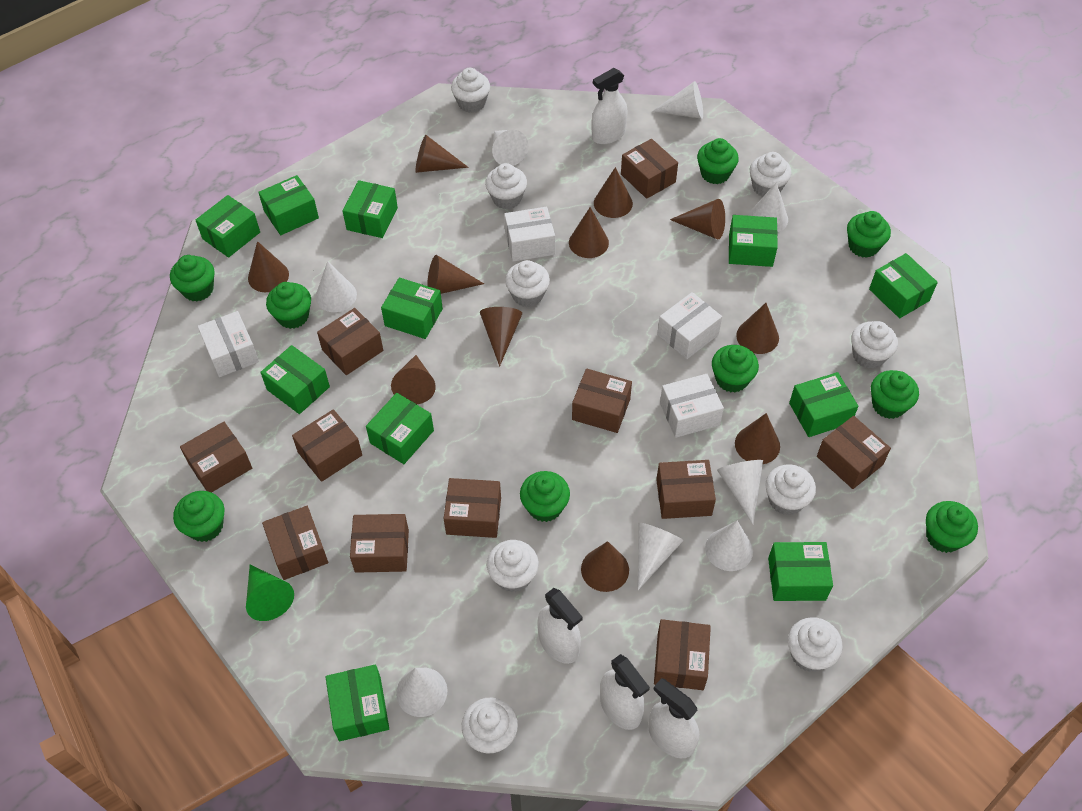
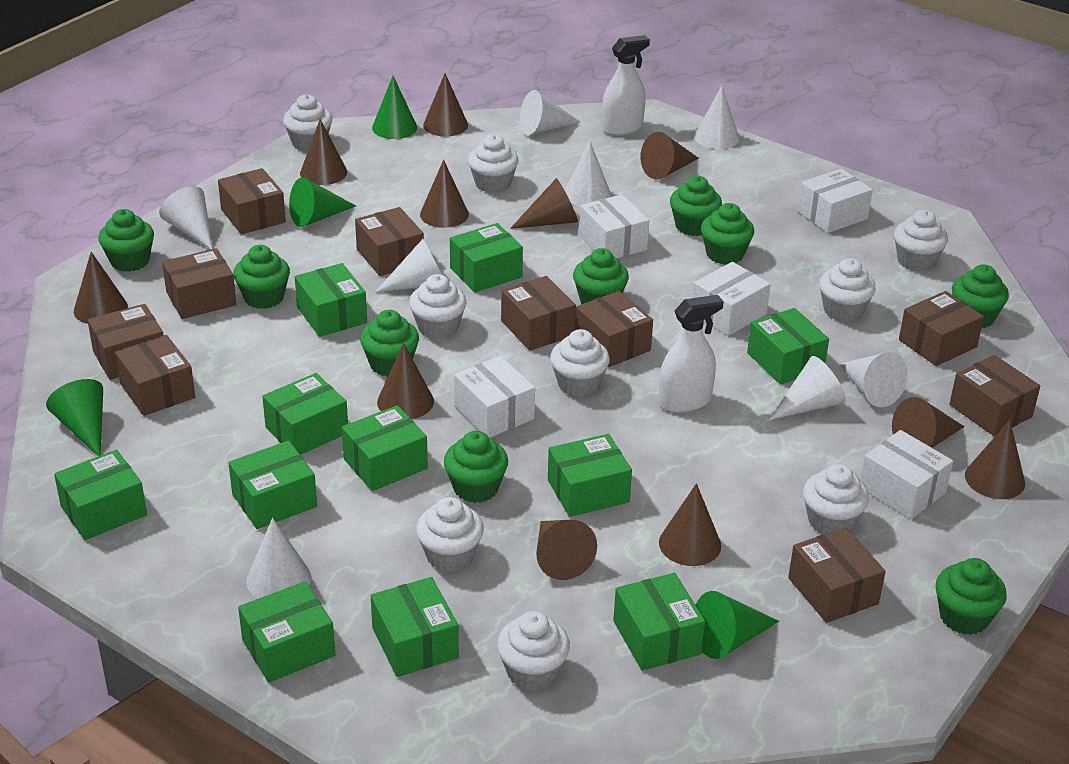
brown box: 11 -> 10
green cone: 1 -> 4
white box: 4 -> 5
white spray bottle: 4 -> 2

